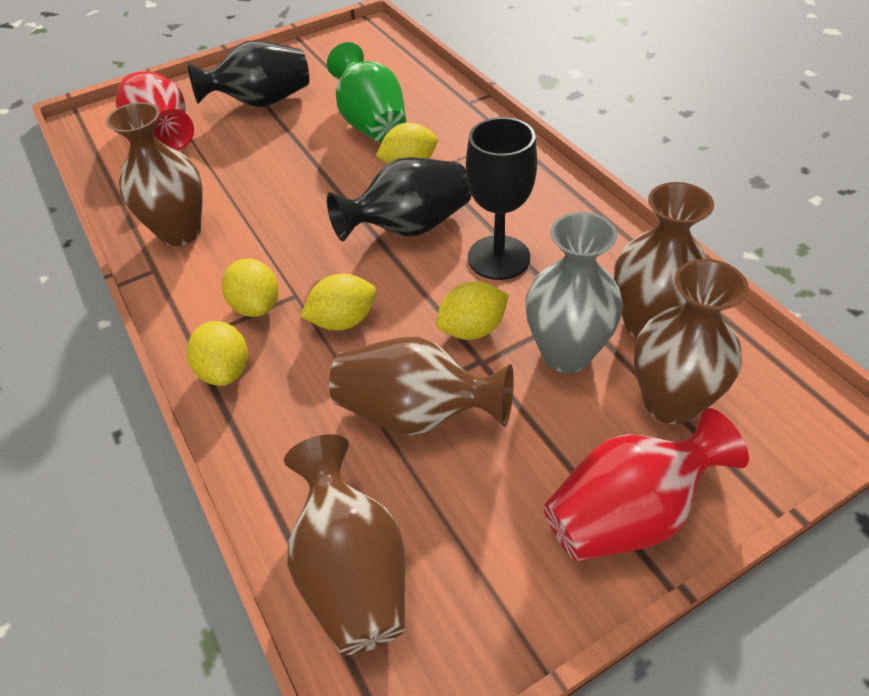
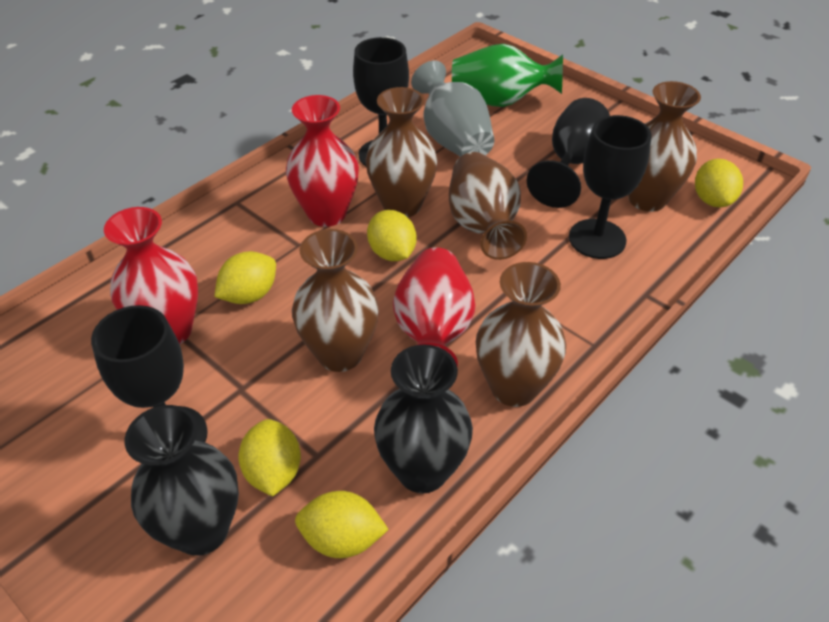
black goblet: 1 -> 4
red vase: 2 -> 3

